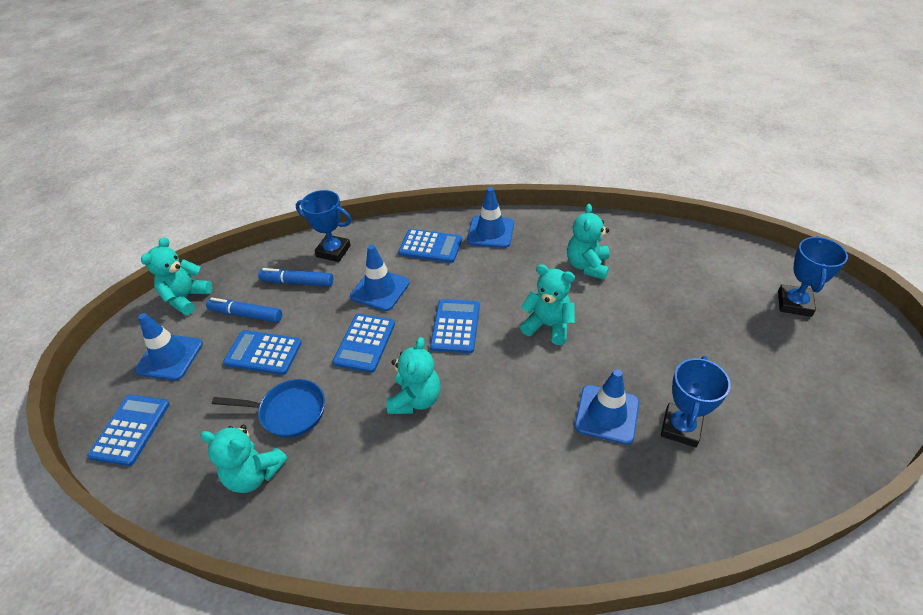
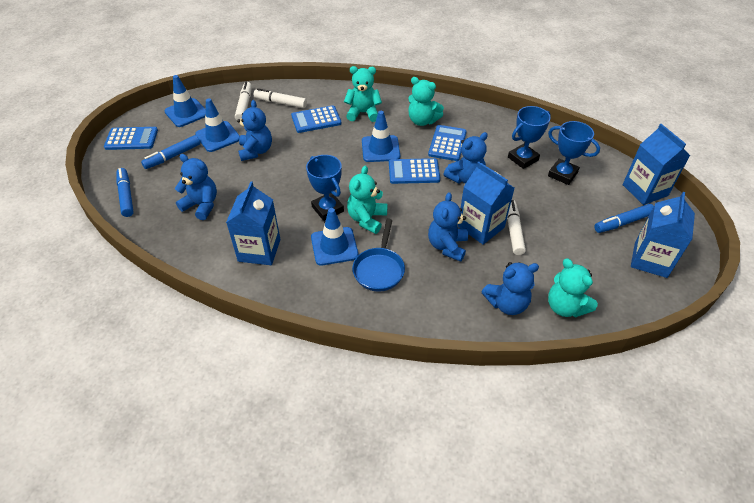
blue calculator: 5 -> 4
blue carton: 0 -> 4
blue marker: 2 -> 3
blue teddy bear: 0 -> 5
turquoise teddy bear: 5 -> 4
white marker: 0 -> 3

